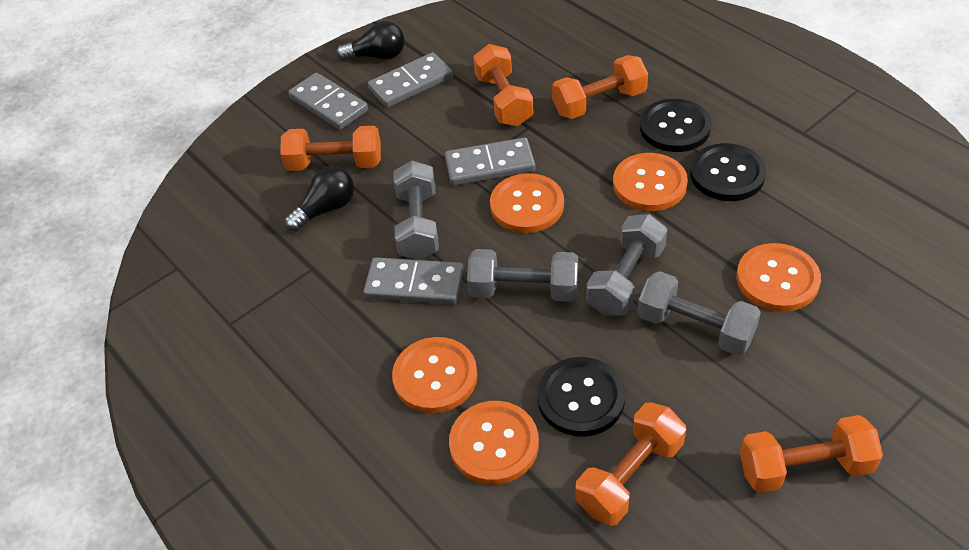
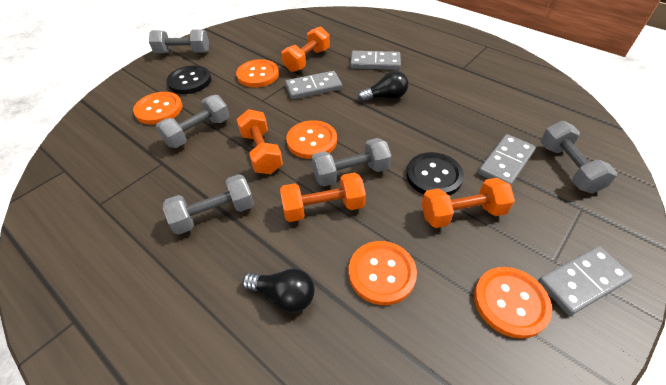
black button: 3 -> 2
grey dumbbell: 4 -> 5
orange dumbbell: 5 -> 4

